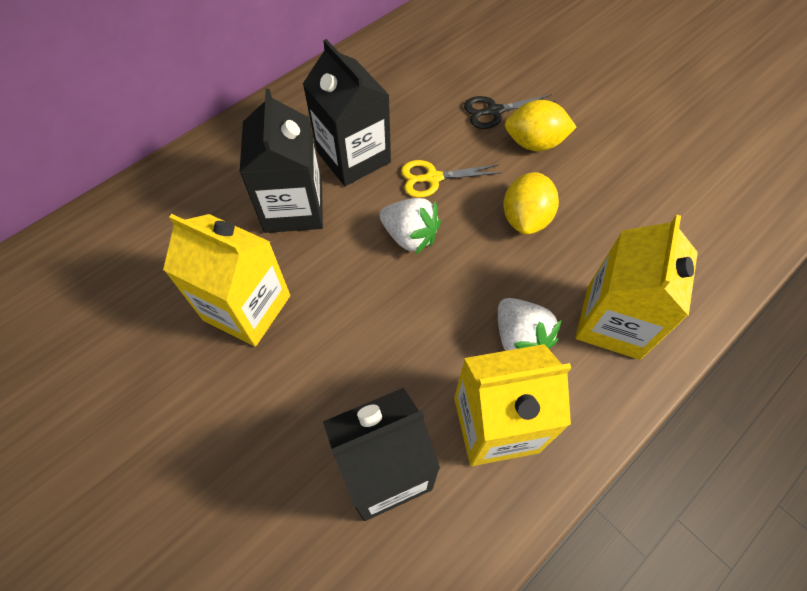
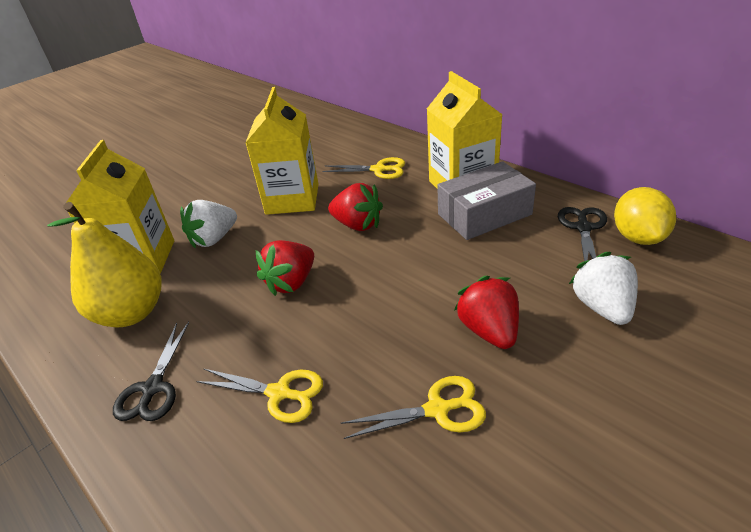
black carton: 3 -> 0
black scissors: 1 -> 2
grey box: 0 -> 1
red strawberry: 0 -> 3
yellow lemon: 2 -> 1
yellow pear: 0 -> 1
yellow scissors: 1 -> 3

